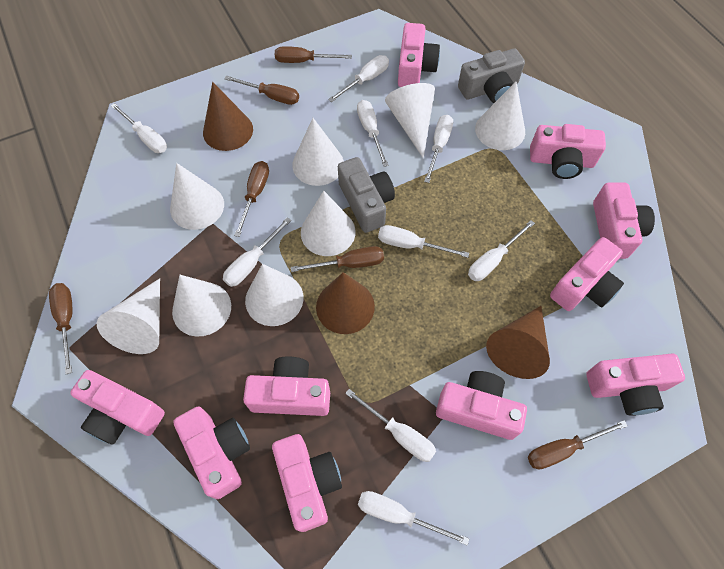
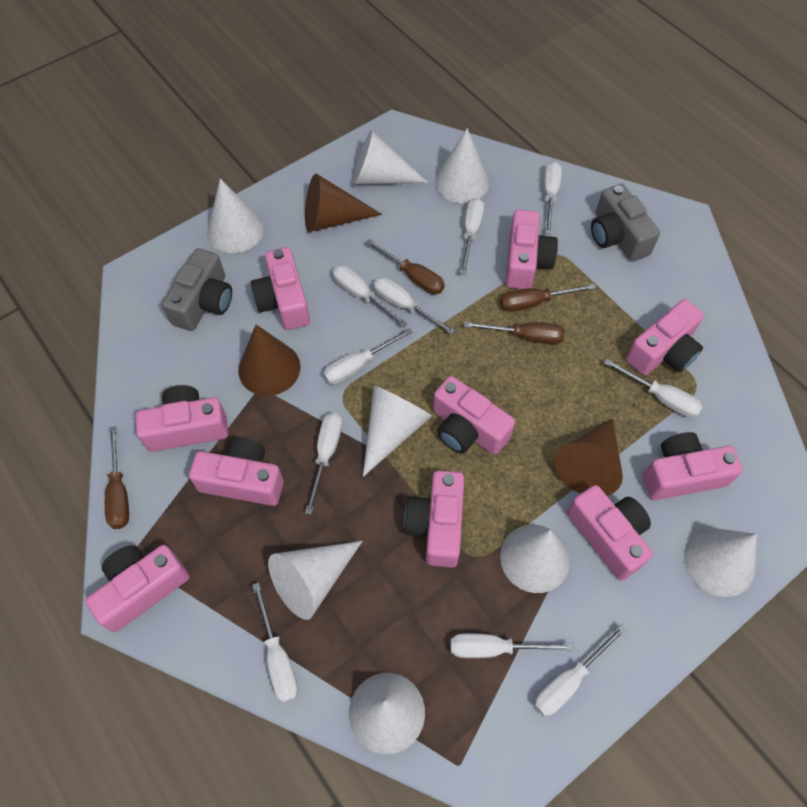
brown screwdriver: 6 -> 4
white screwdriver: 9 -> 10

